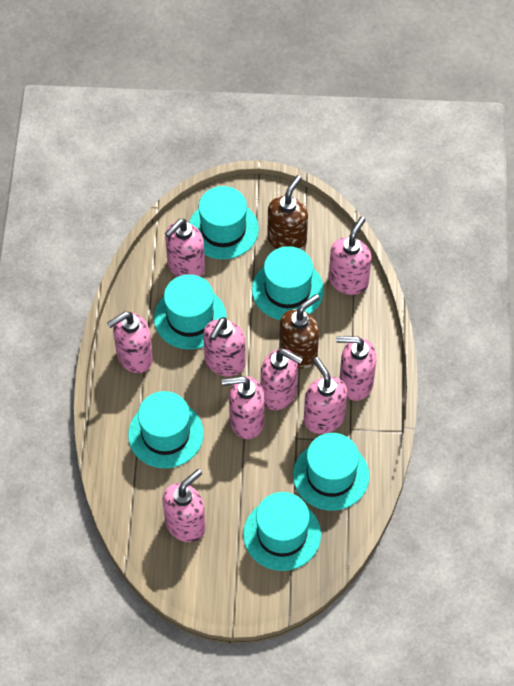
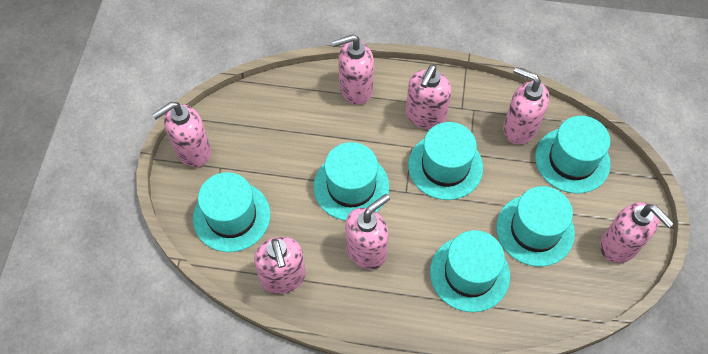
brown soap dispenser: 2 -> 0
pink soap dispenser: 9 -> 7

